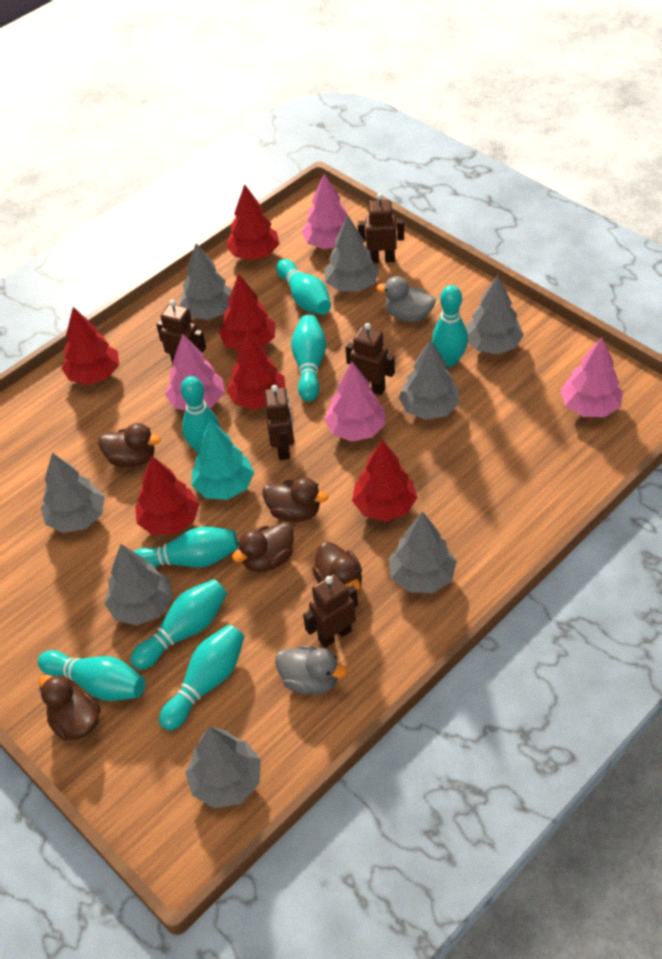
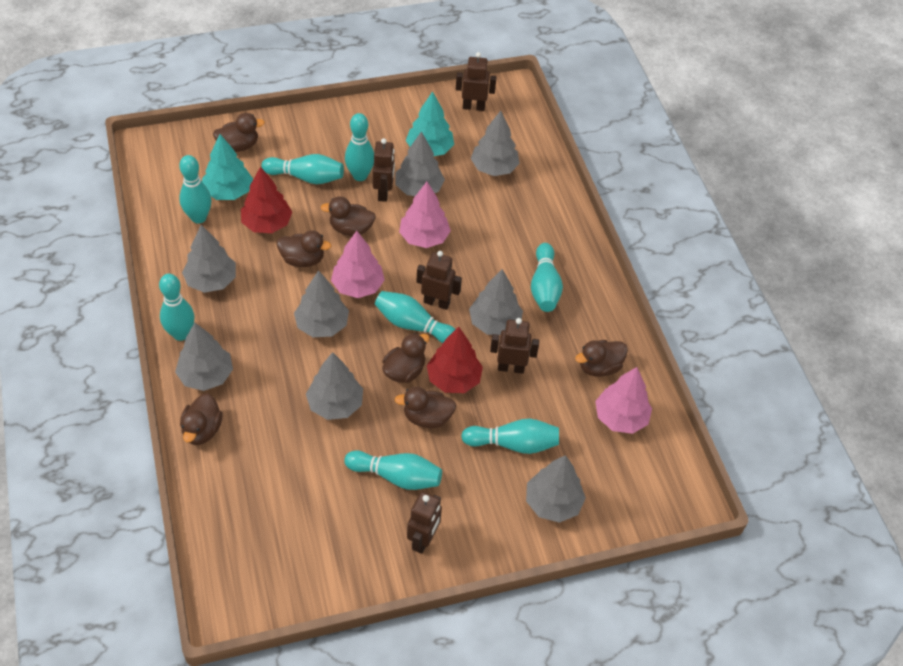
brown duck: 5 -> 7
grey duck: 2 -> 0
pink tree: 4 -> 3
red tree: 6 -> 2
turquoise tree: 1 -> 2

